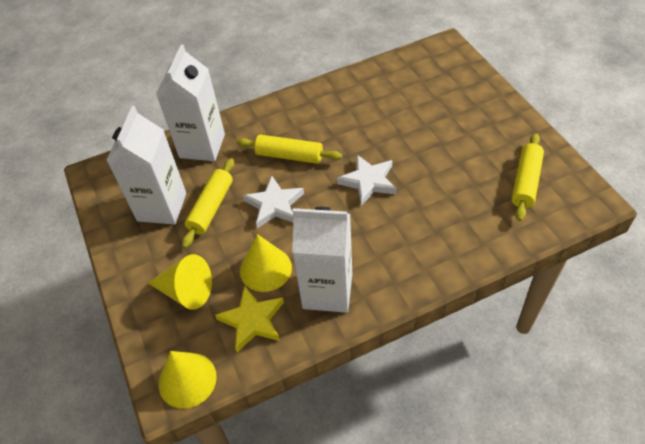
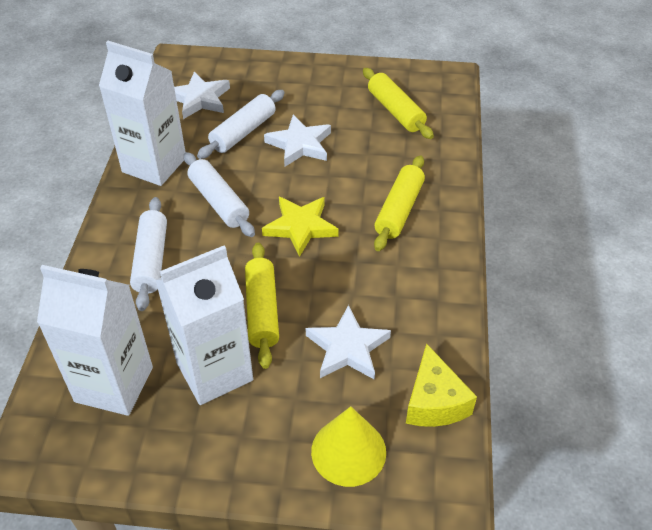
white rolling pin: 0 -> 3
white star: 2 -> 3
yellow cheese: 0 -> 1
yellow cone: 3 -> 1

